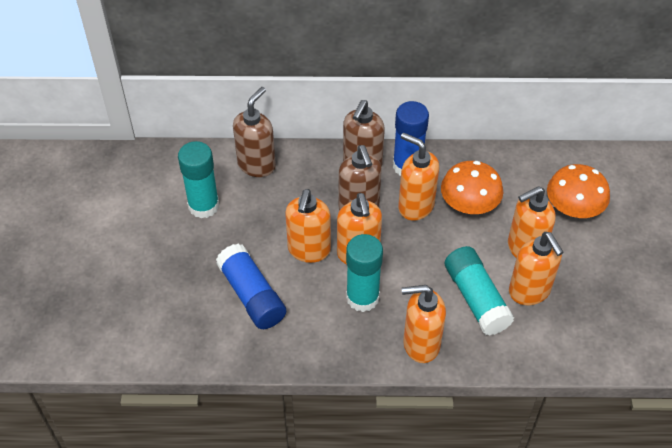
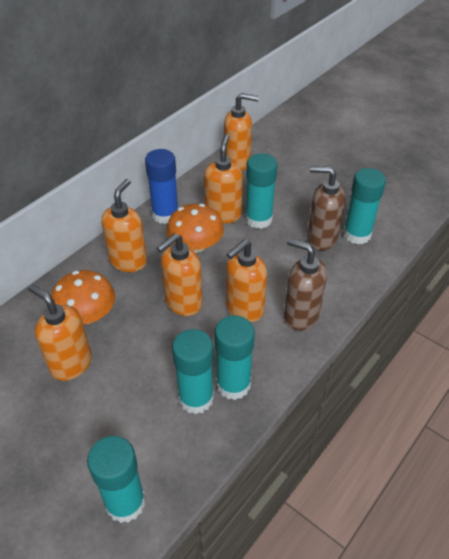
blue glue stick: 2 -> 1
brown soap dispenser: 3 -> 2
turquoise glue stick: 3 -> 5

